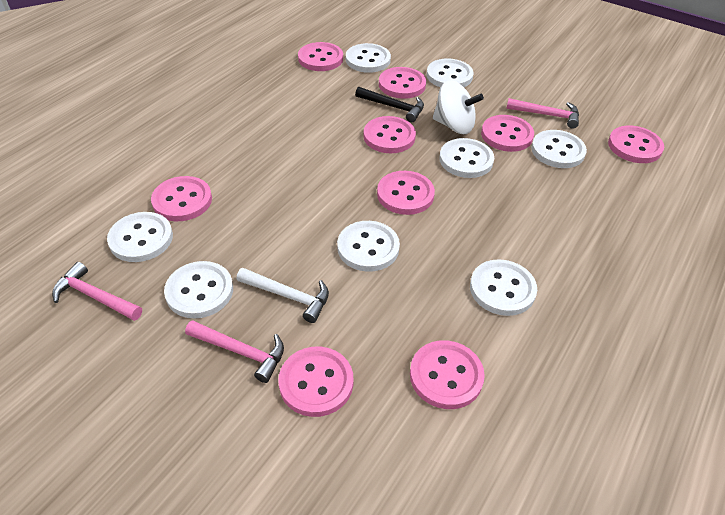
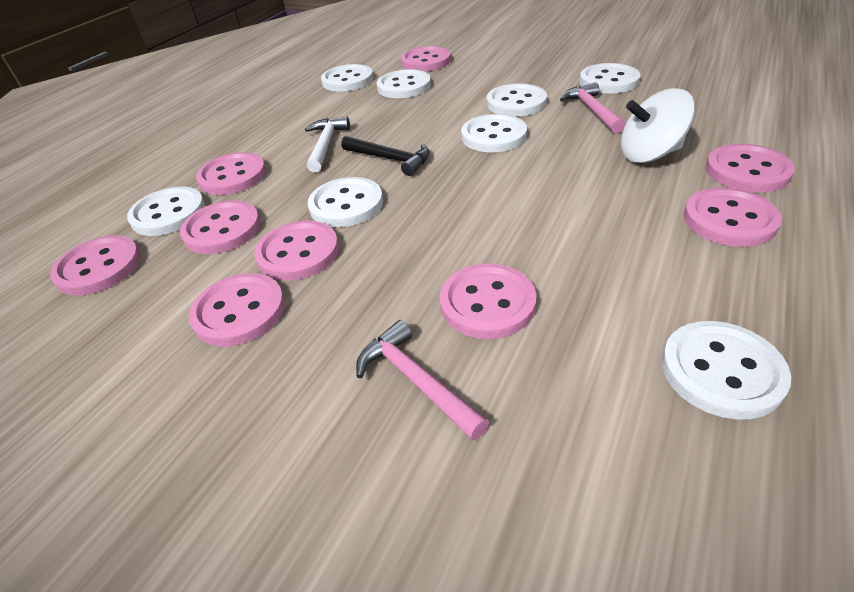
pink hammer: 3 -> 2

